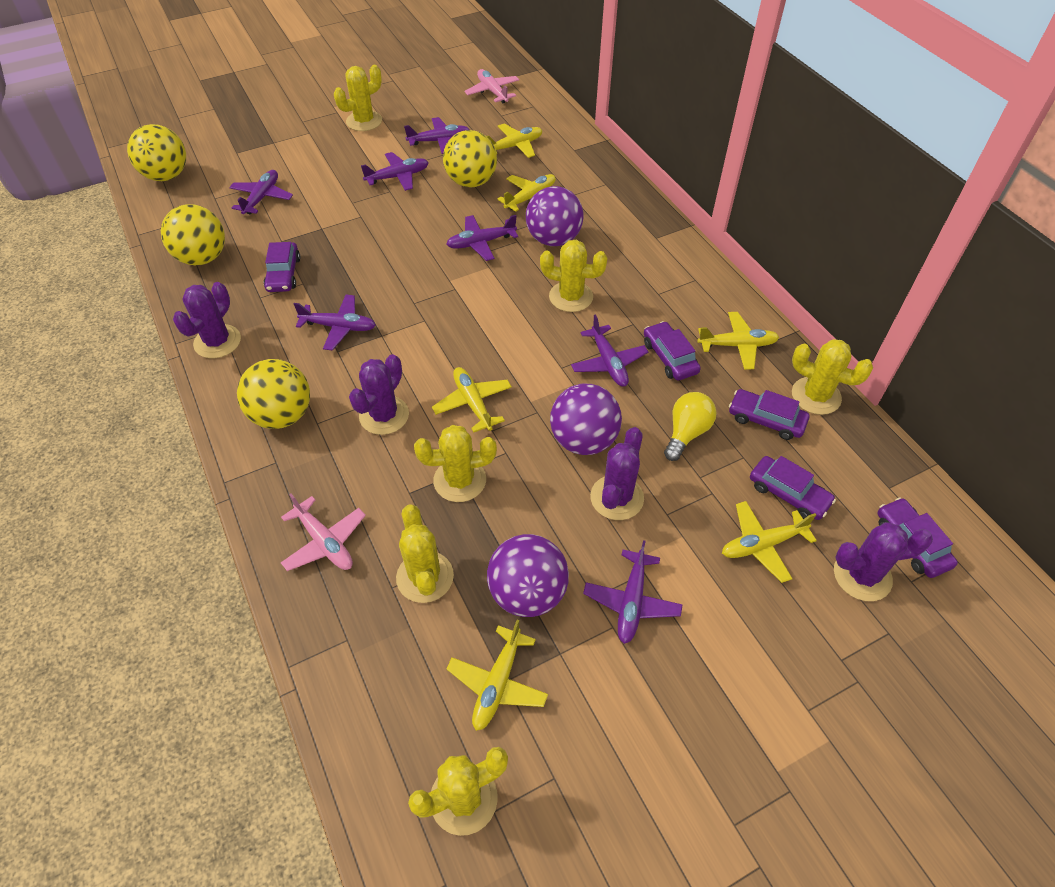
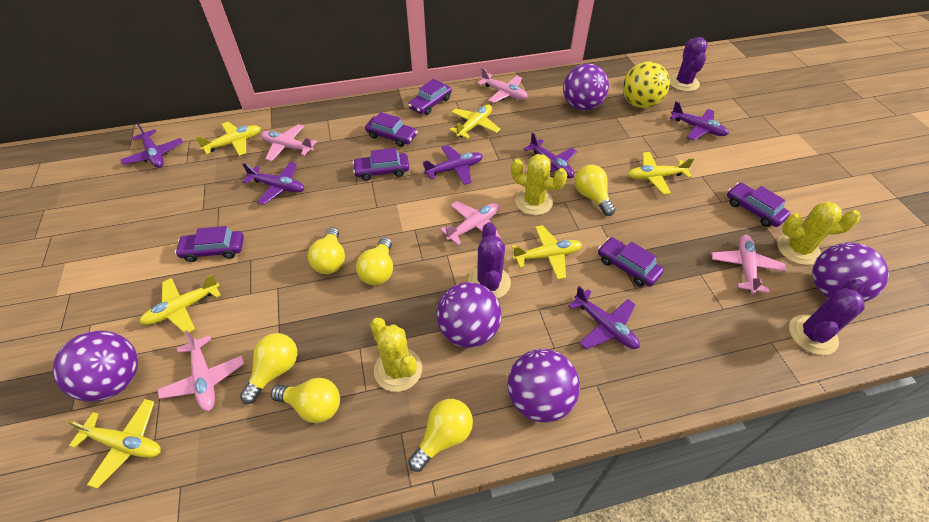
pink plane: 2 -> 5
purple ball: 3 -> 5
purple cactus: 4 -> 3
purple car: 5 -> 6
purple plane: 7 -> 6
yellow ball: 4 -> 1
yellow cactus: 6 -> 3
yellow light bulb: 1 -> 6

